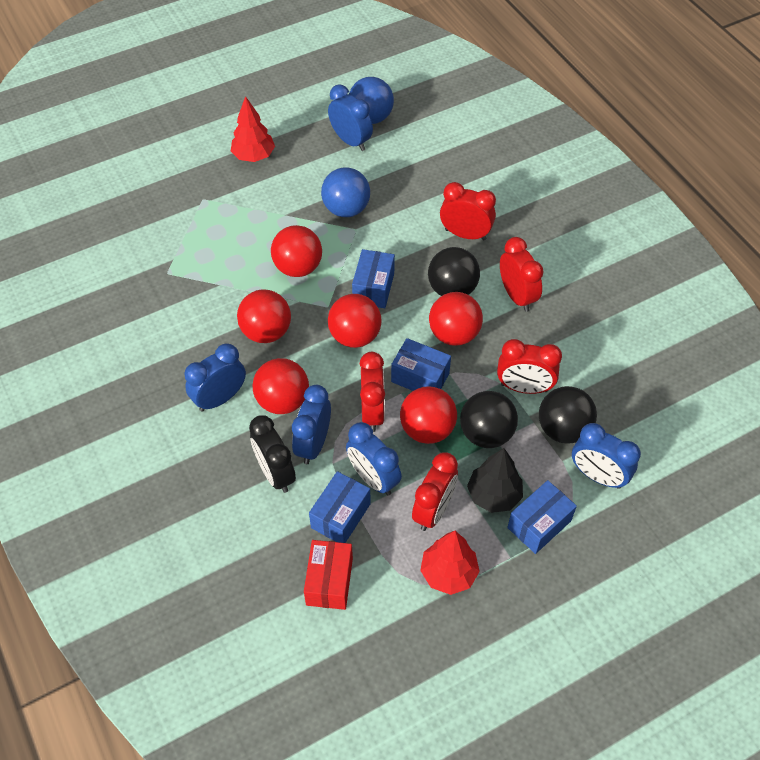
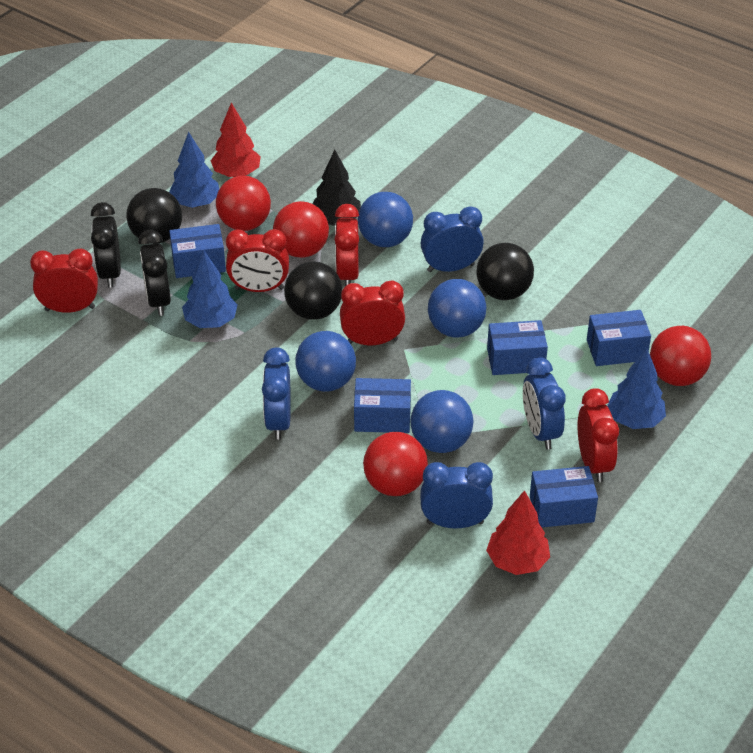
black clock: 1 -> 2
blue ball: 2 -> 4
blue box: 4 -> 5
blue clock: 5 -> 4
blue tree: 0 -> 3
red ball: 6 -> 4
red box: 1 -> 0

